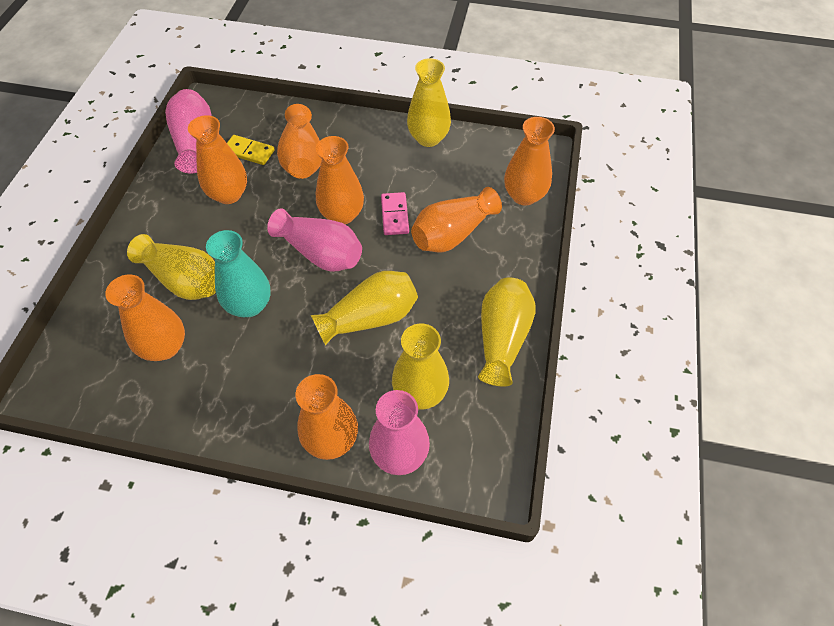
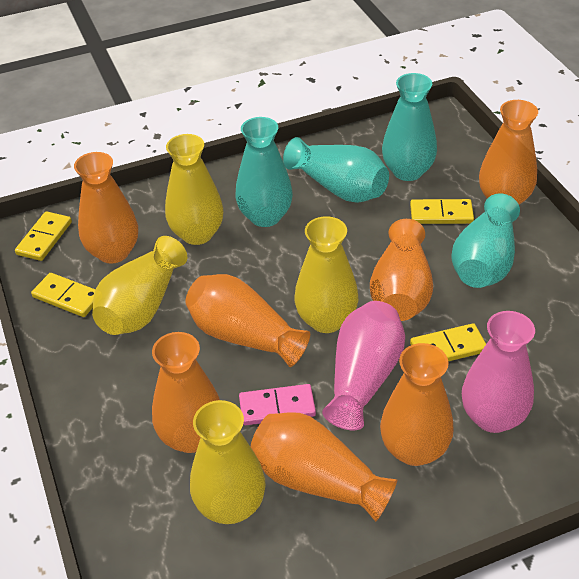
pink vase: 3 -> 2
turquoise vase: 1 -> 4
yellow domino: 1 -> 4
yellow vase: 5 -> 4

